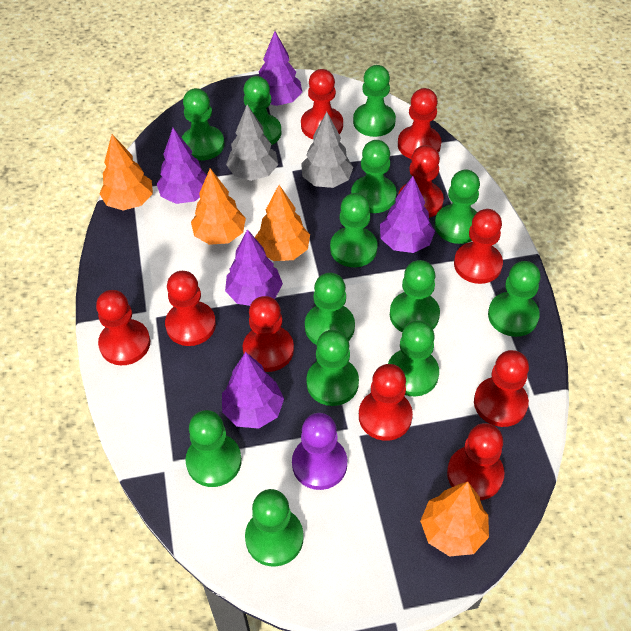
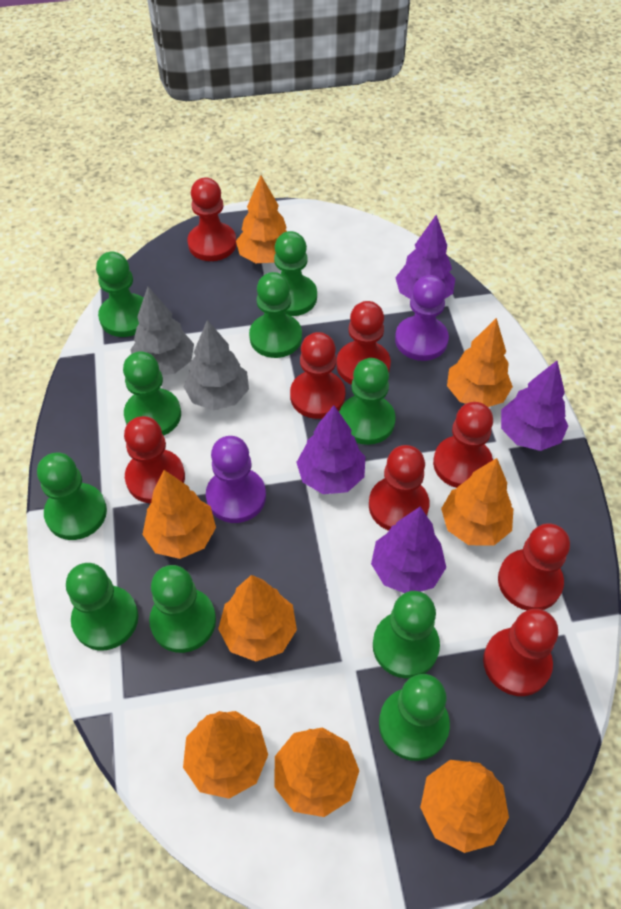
green pawn: 13 -> 10
orange tree: 4 -> 8
purple pawn: 1 -> 2
purple tree: 5 -> 4
red pawn: 10 -> 8

